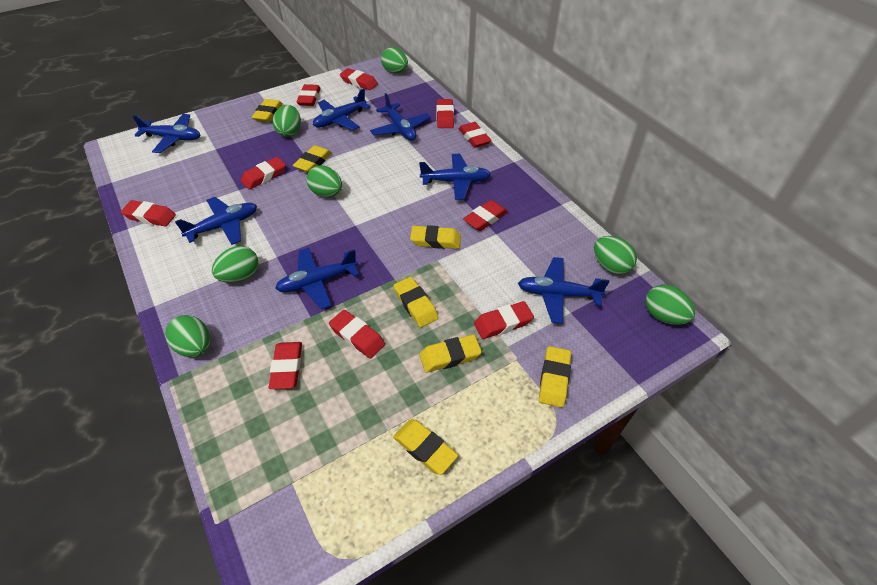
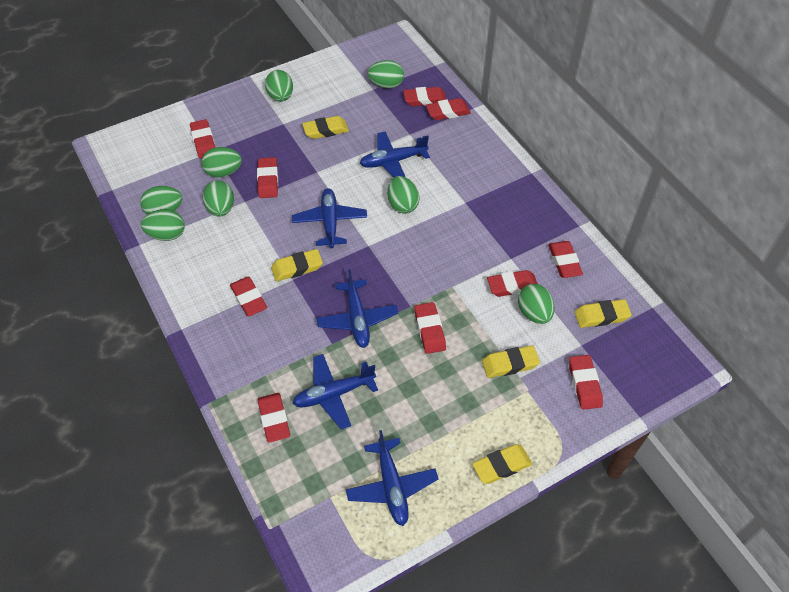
blue plane: 7 -> 5
green egg: 7 -> 8
yellow eraser: 7 -> 5

